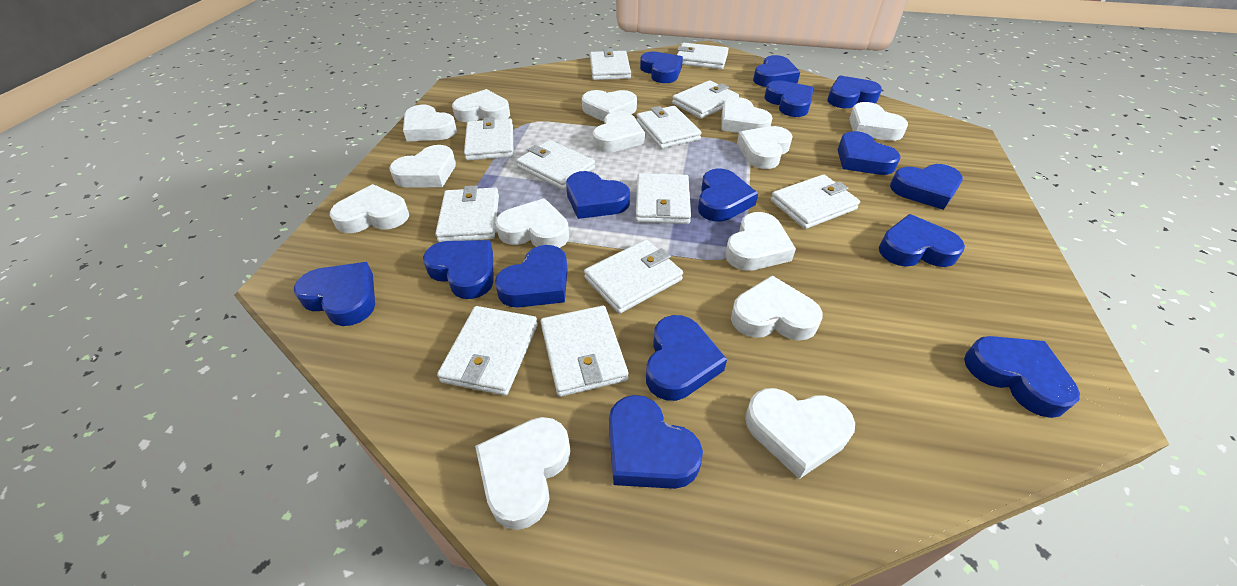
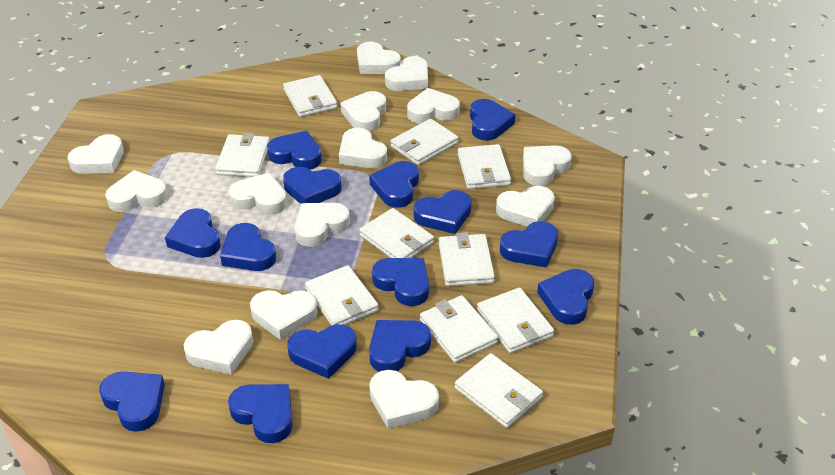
blue heart: 15 -> 14
white wallet: 12 -> 10

